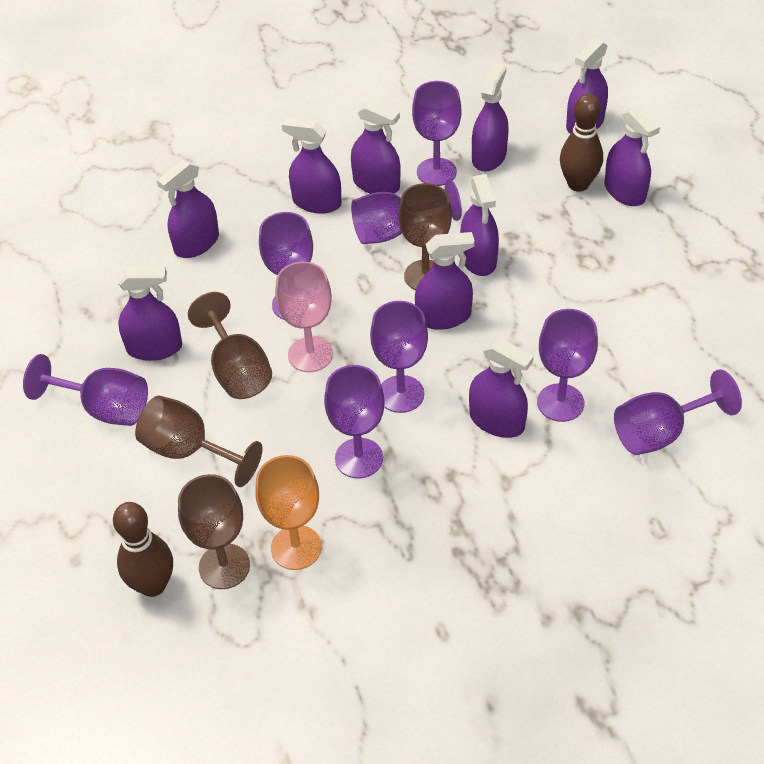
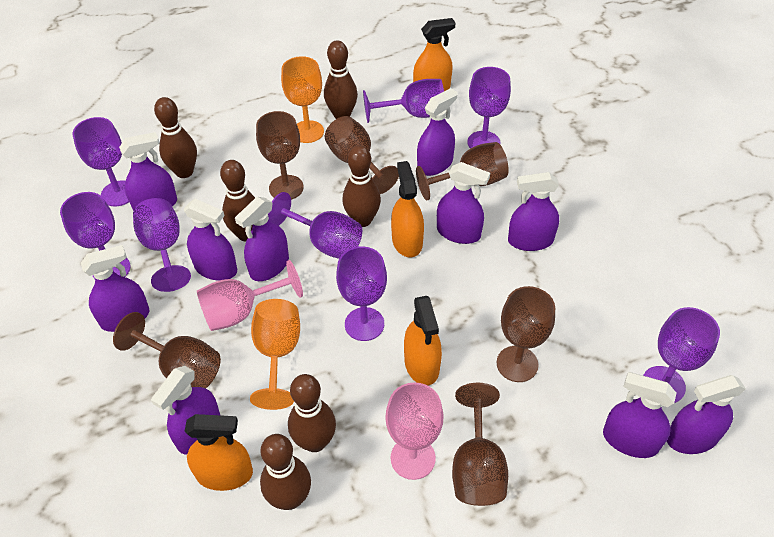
brown bowling pin: 2 -> 6
brown goblet: 4 -> 6
orange goblet: 1 -> 2
orange spray bottle: 0 -> 4
pink goblet: 1 -> 2

